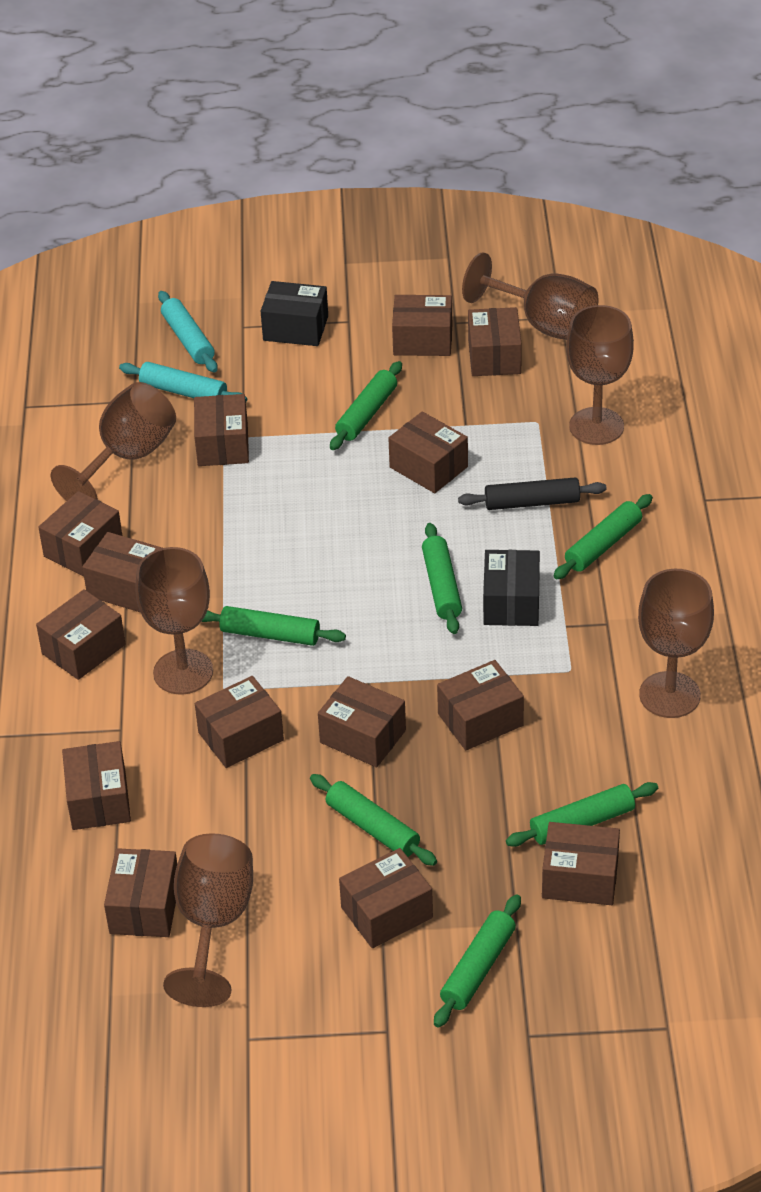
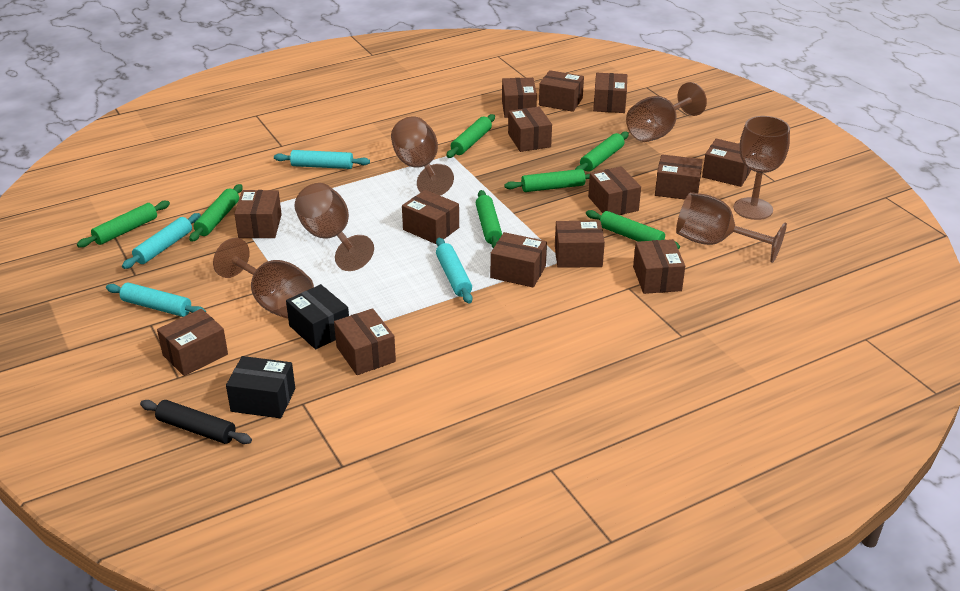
turquoise rolling pin: 2 -> 4

